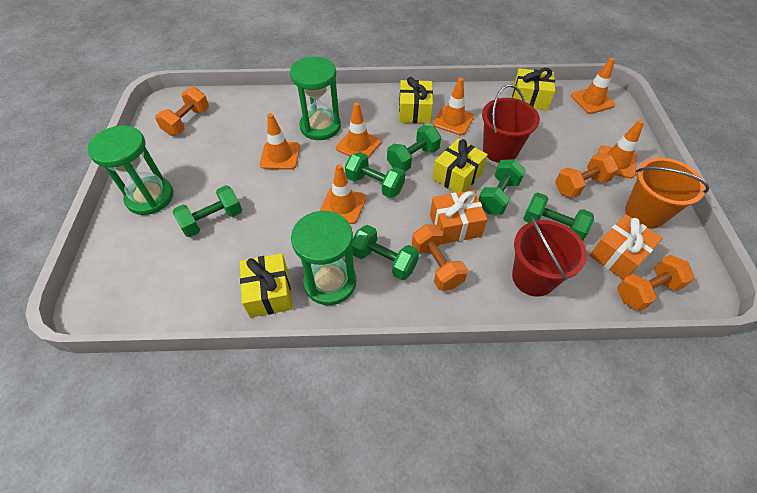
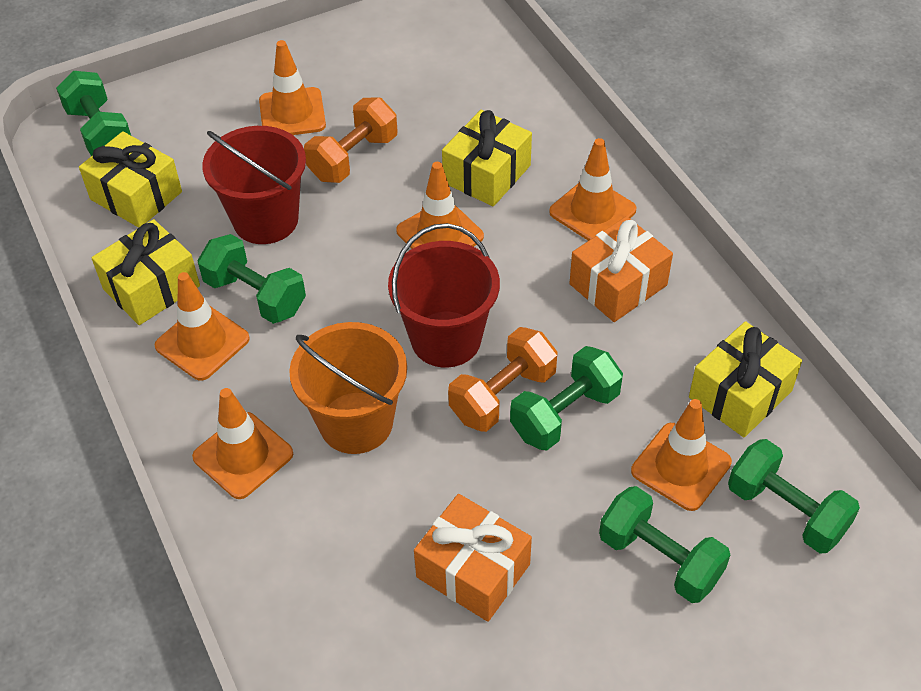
green dumbbell: 6 -> 5
green hourglass: 3 -> 0
orange dumbbell: 4 -> 2

